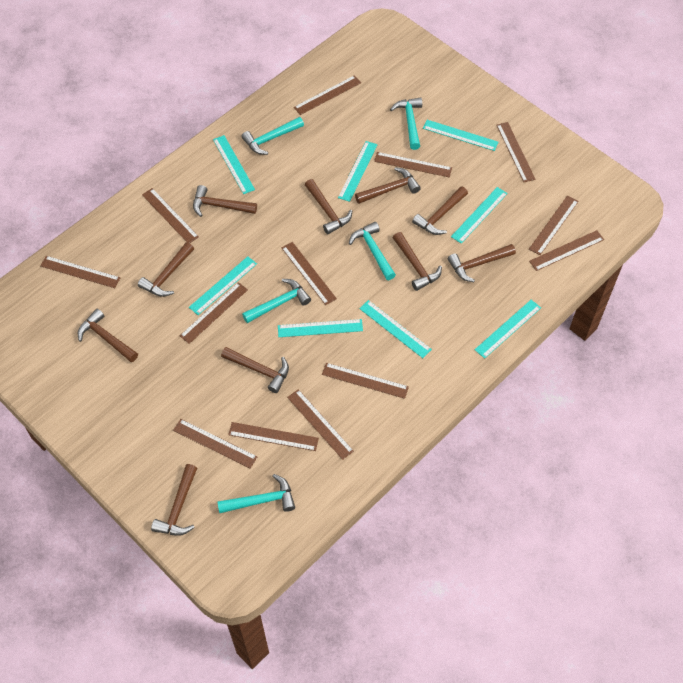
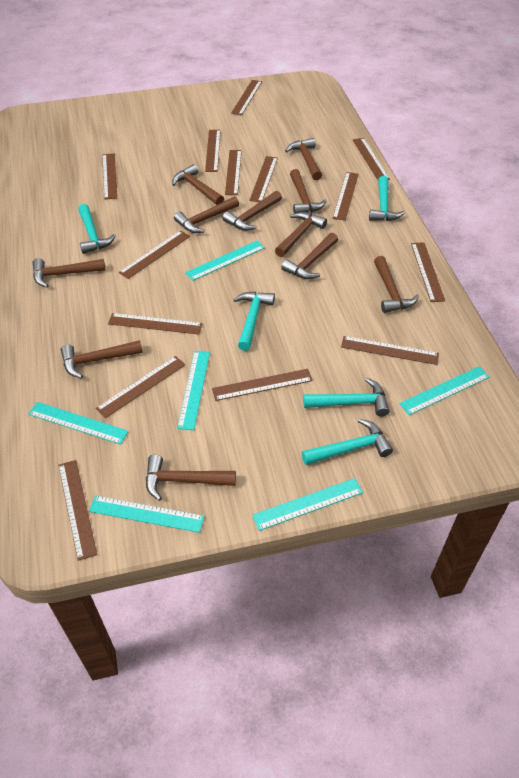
brown hammer: 10 -> 11
brown ruler: 13 -> 14
turquoise ruler: 8 -> 6

